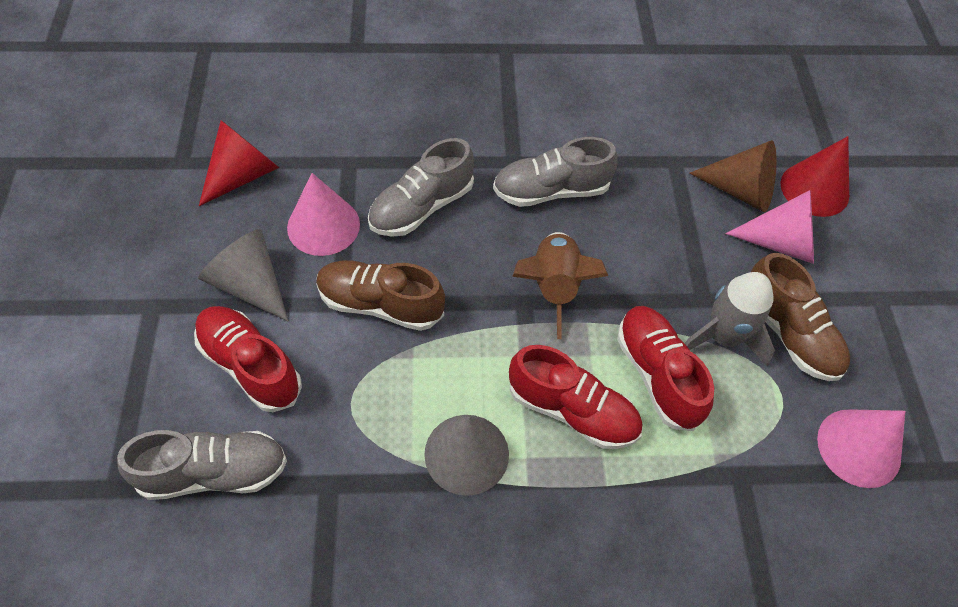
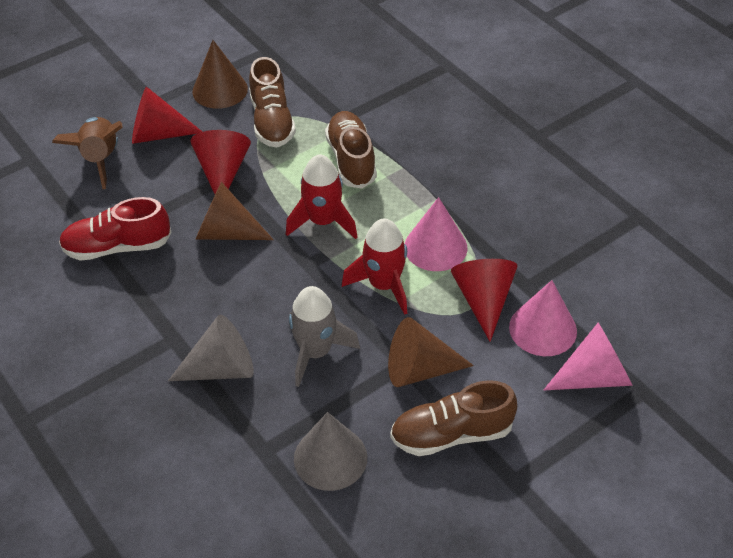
brown cone: 1 -> 3
brown shoe: 2 -> 3
grey shoe: 3 -> 0
red cone: 2 -> 3
red rocket: 0 -> 2
red shoe: 3 -> 1

